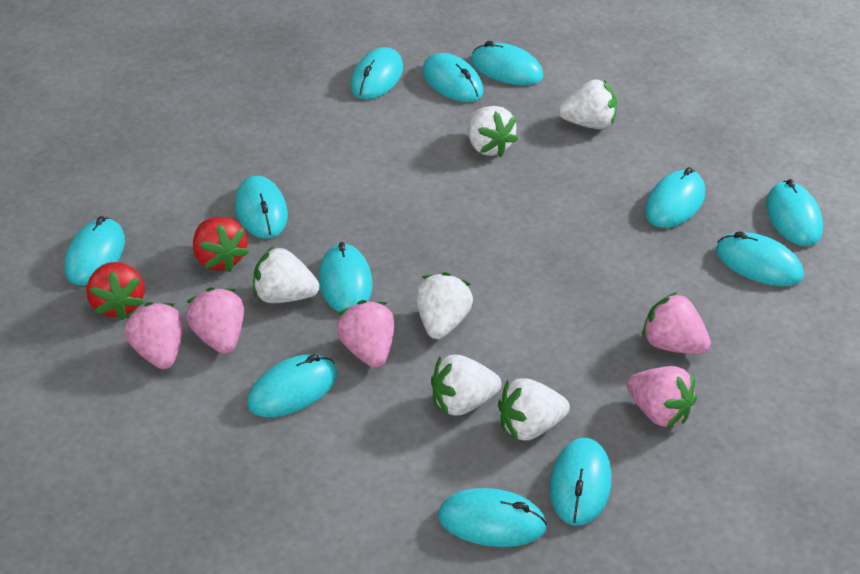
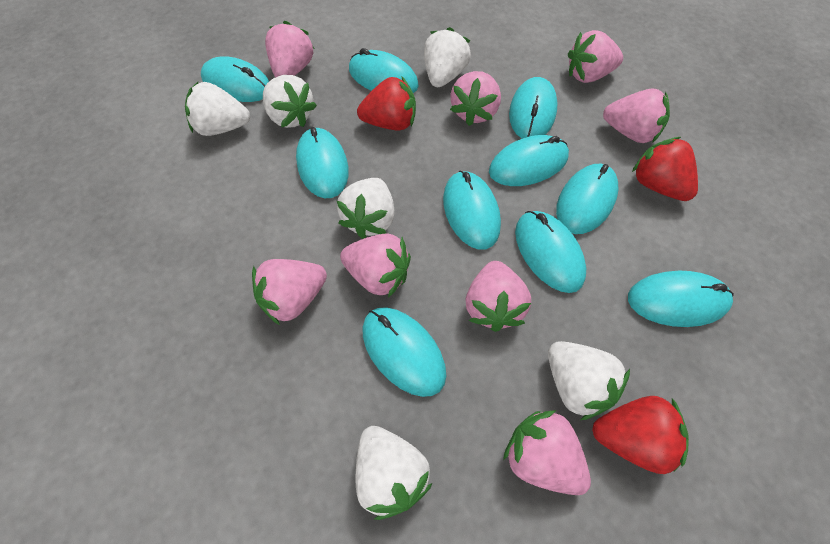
pink strawberry: 5 -> 8
red strawberry: 2 -> 3
turquoise mouse: 12 -> 10

